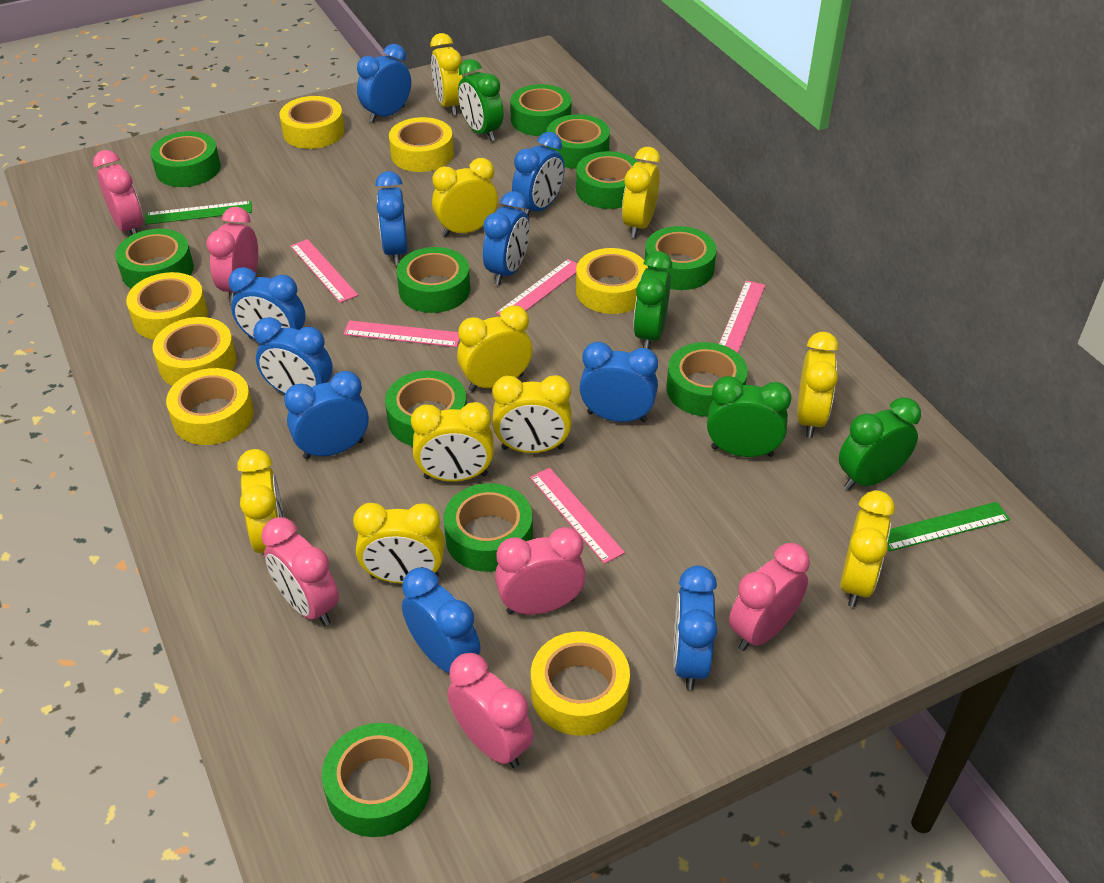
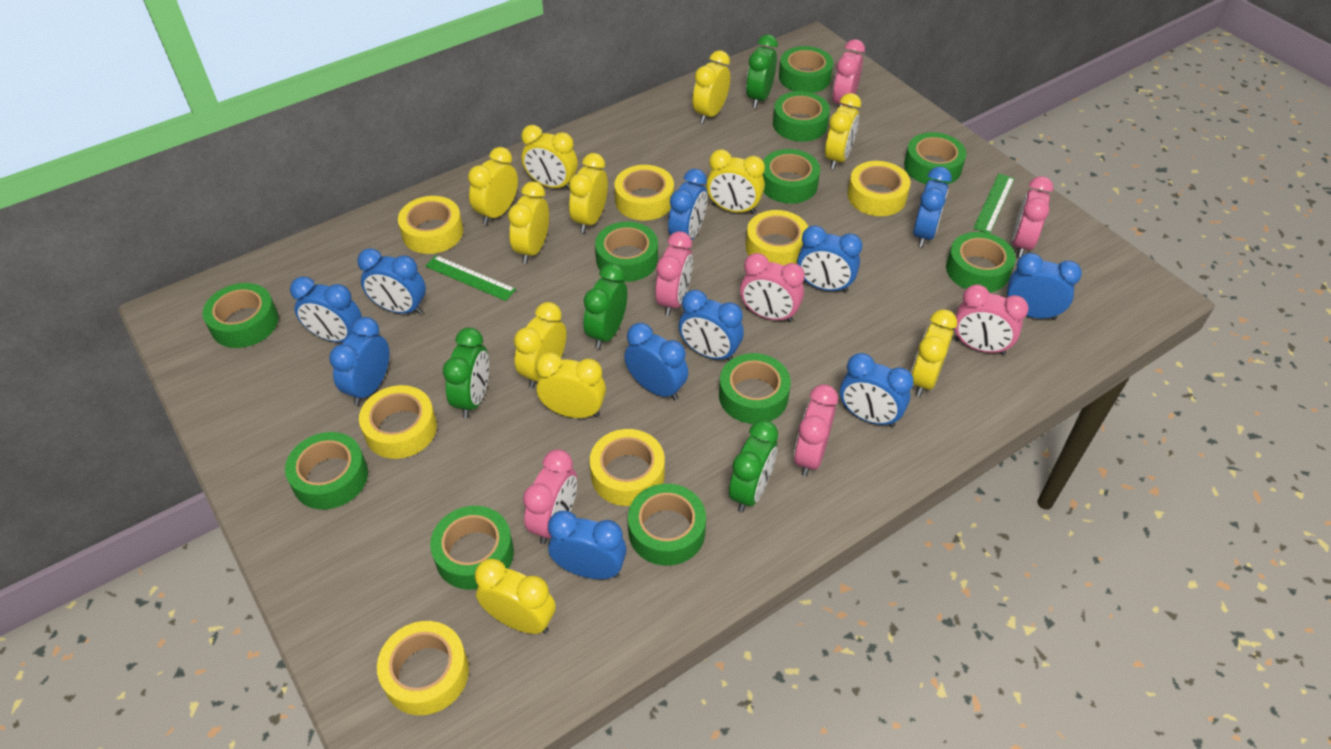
blue clock: 10 -> 11
pink clock: 6 -> 7
pink ruler: 5 -> 0
yellow clock: 10 -> 11

